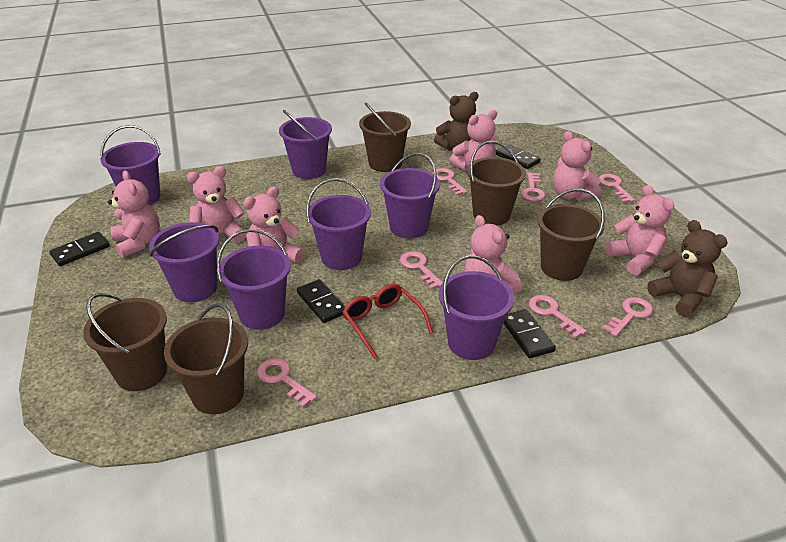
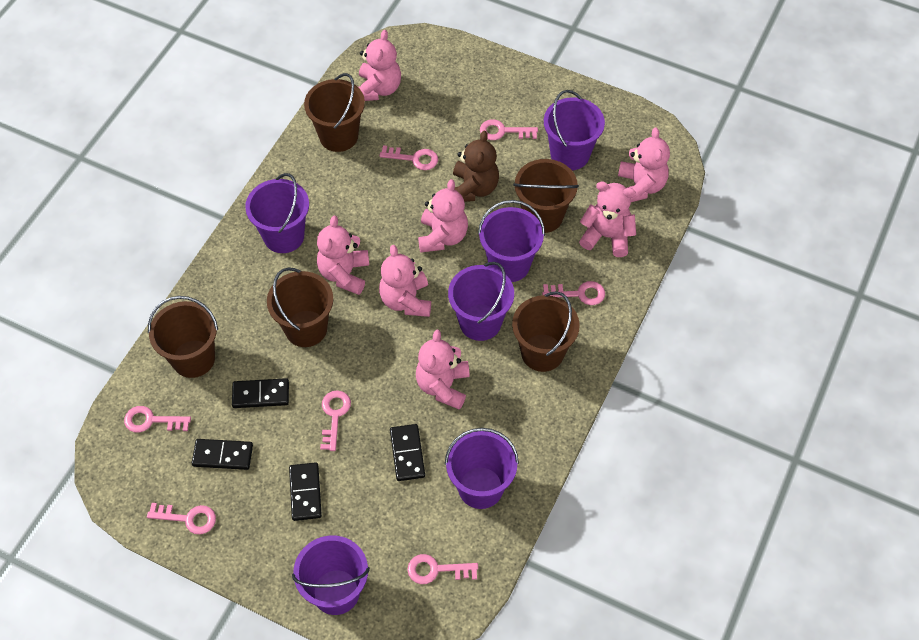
brown teddy bear: 2 -> 1
purple bucket: 7 -> 6
red glasses: 1 -> 0

